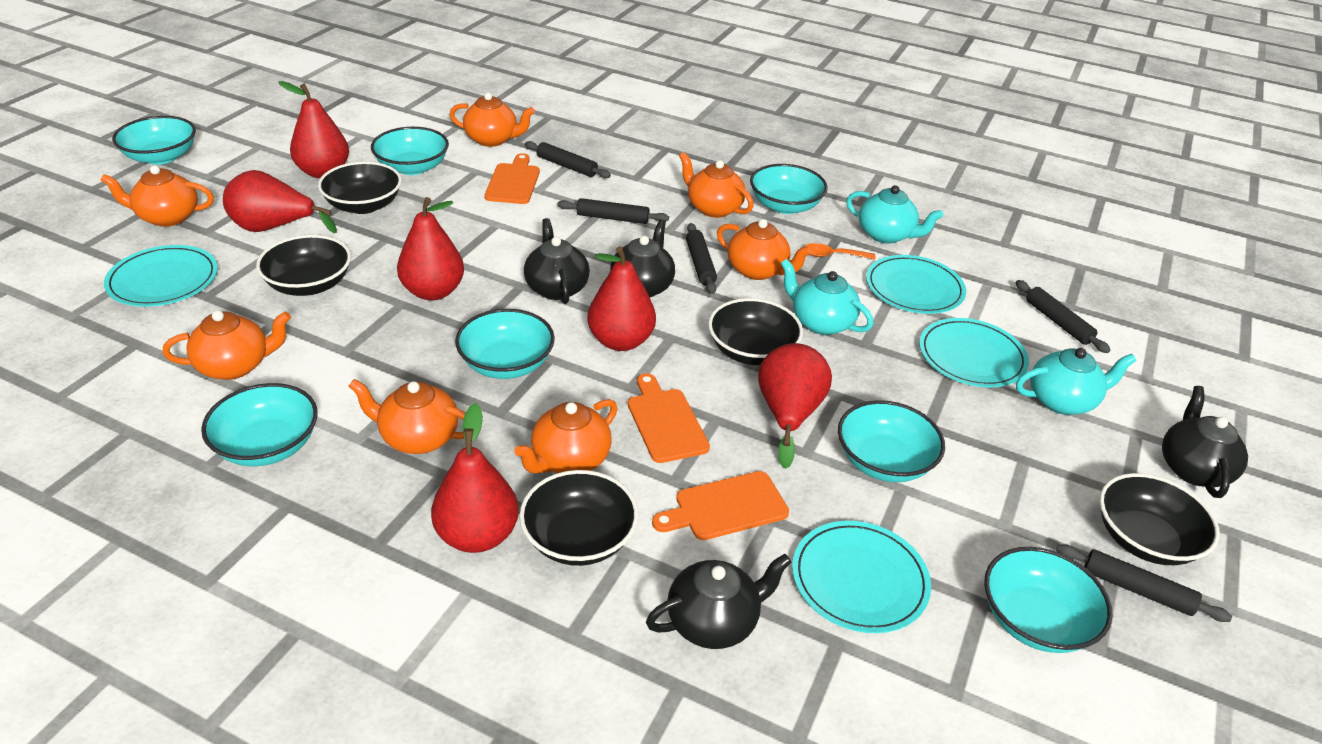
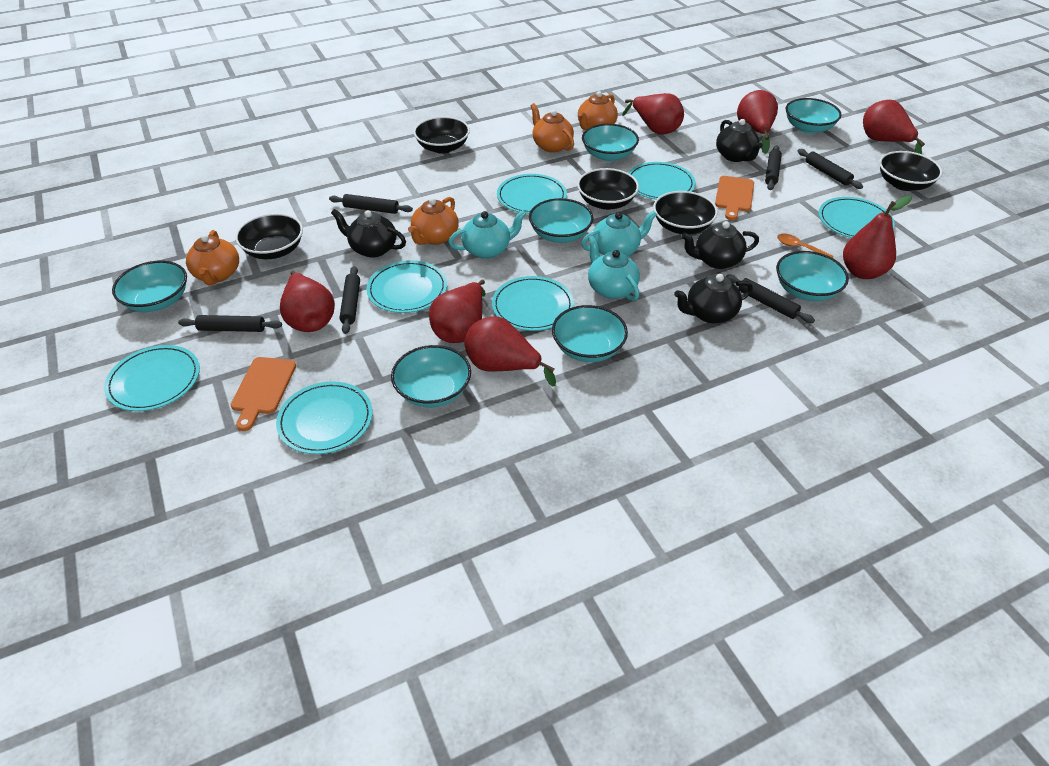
black rolling pin: 5 -> 6
orange cutting board: 3 -> 2
orange teapot: 7 -> 4
red pear: 6 -> 7
turquoise plate: 4 -> 7

